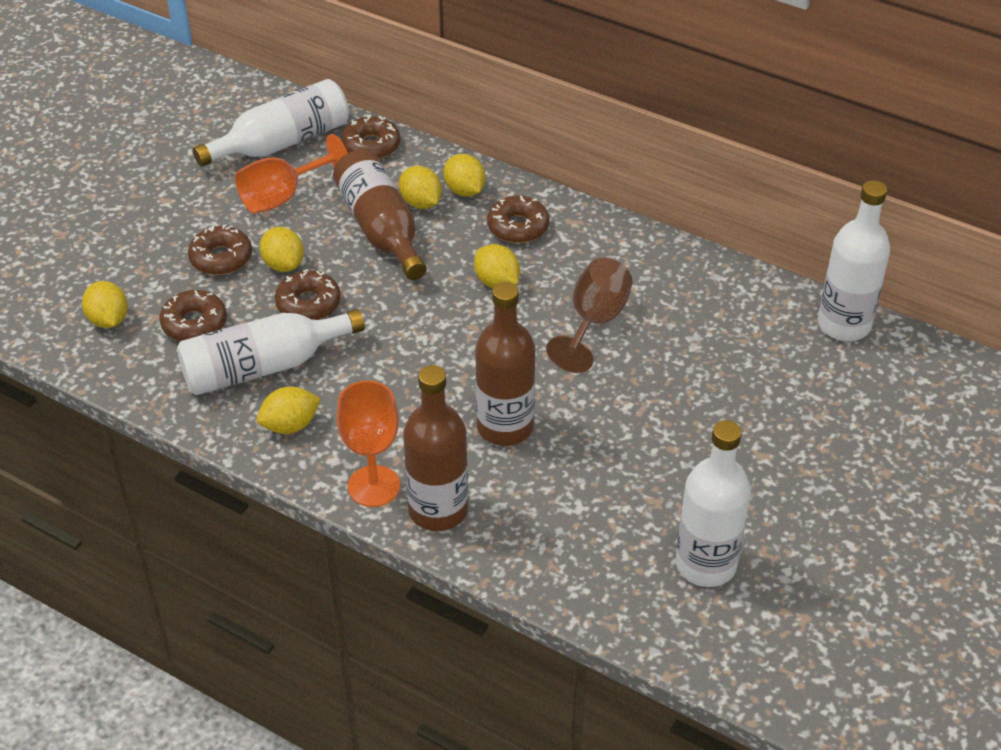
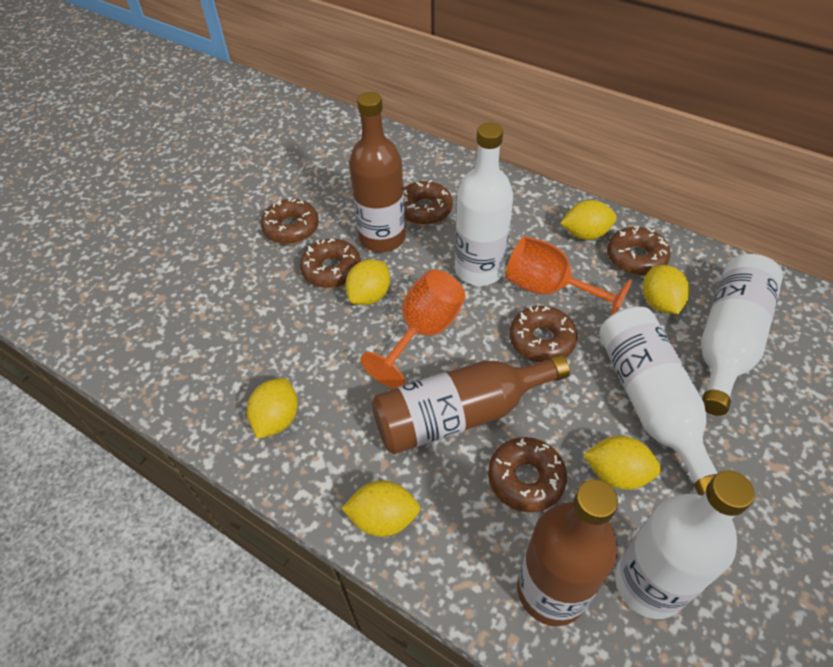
brown donut: 5 -> 6
brown goblet: 1 -> 0

